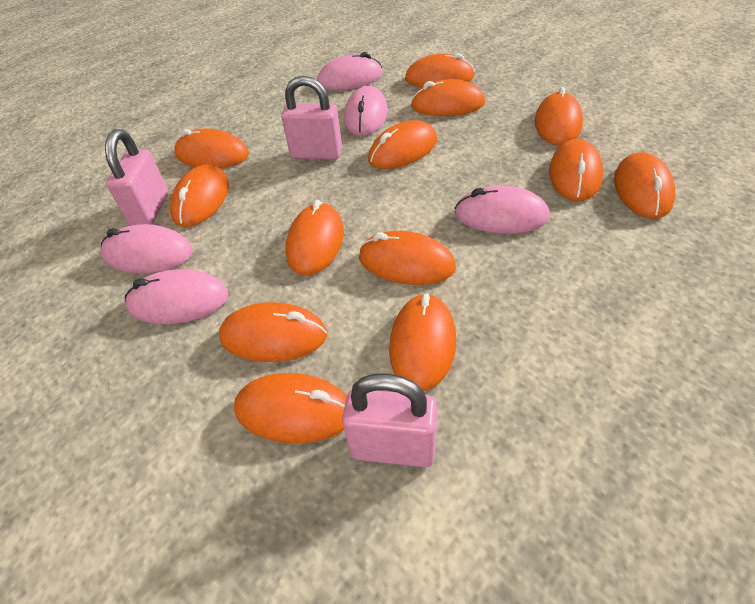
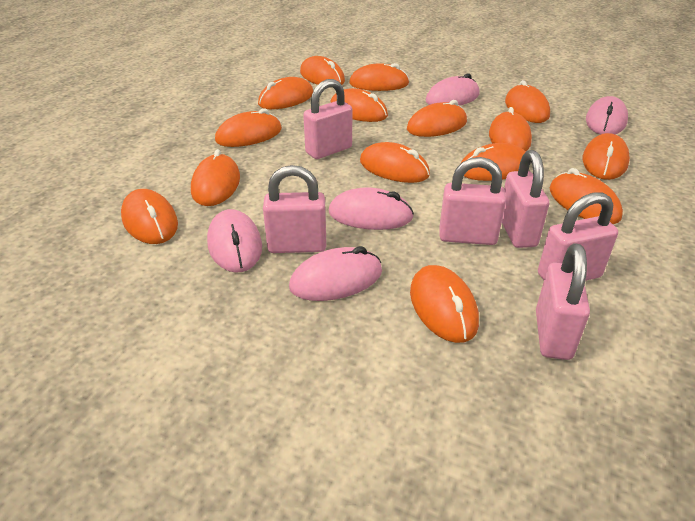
orange mouse: 13 -> 15
pink padlock: 3 -> 6

